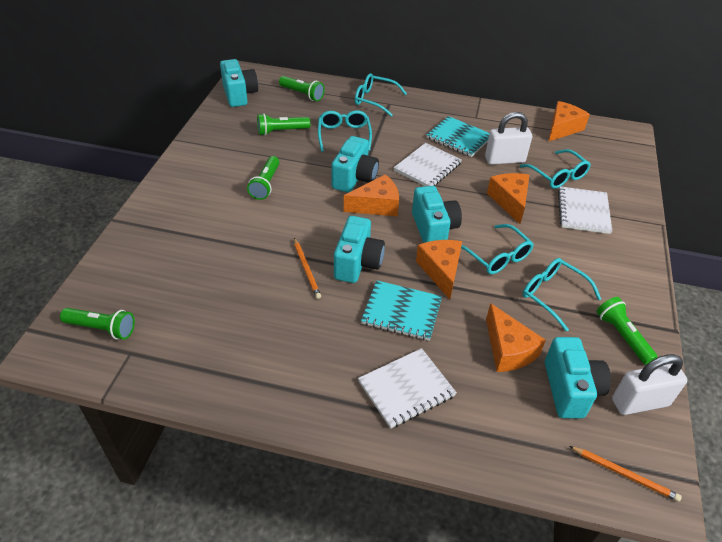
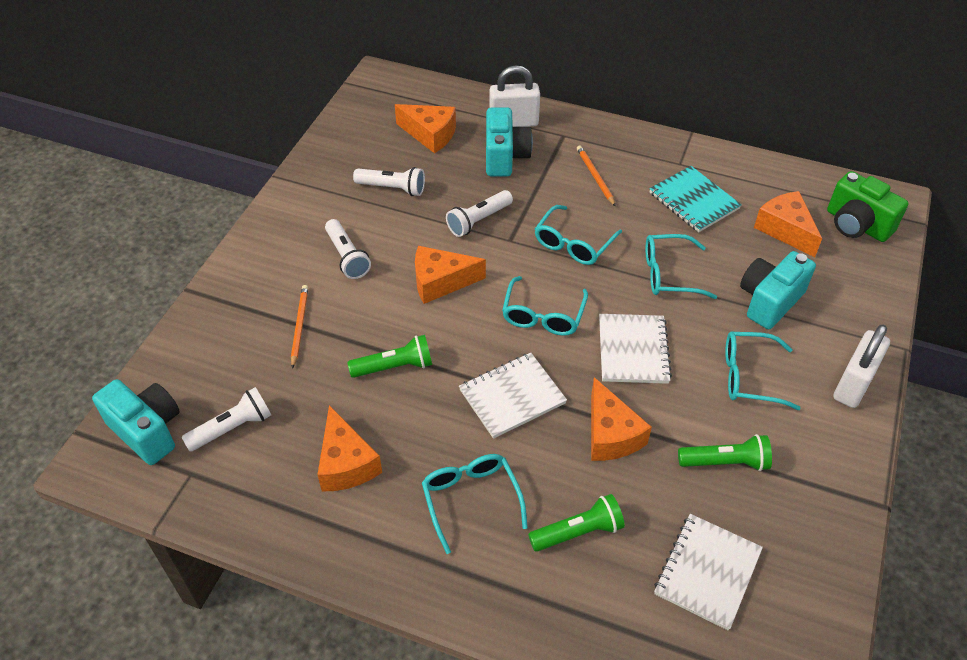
green camera: 0 -> 1
green flashlight: 5 -> 3
turquoise camera: 5 -> 3
turquoise notebook: 2 -> 1
white flashlight: 0 -> 4

